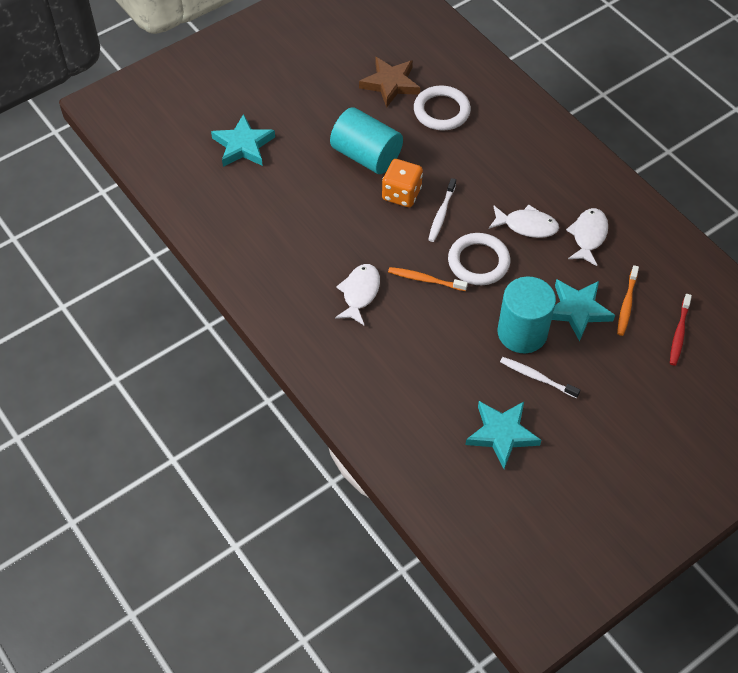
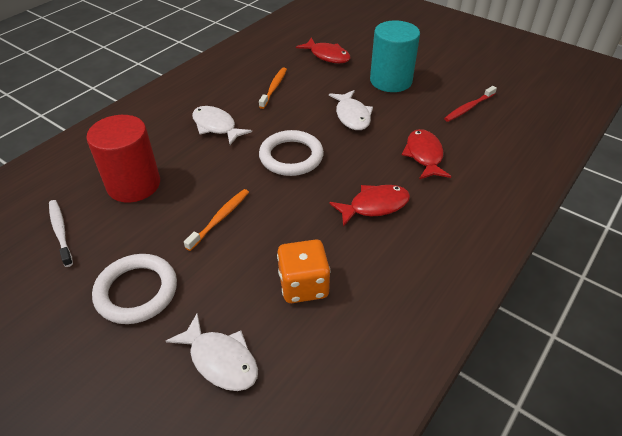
brown star: 1 -> 0
red cylinder: 0 -> 1
red fish: 0 -> 3
turquoise cylinder: 2 -> 1
turquoise star: 3 -> 0
white toothbrush: 2 -> 1

